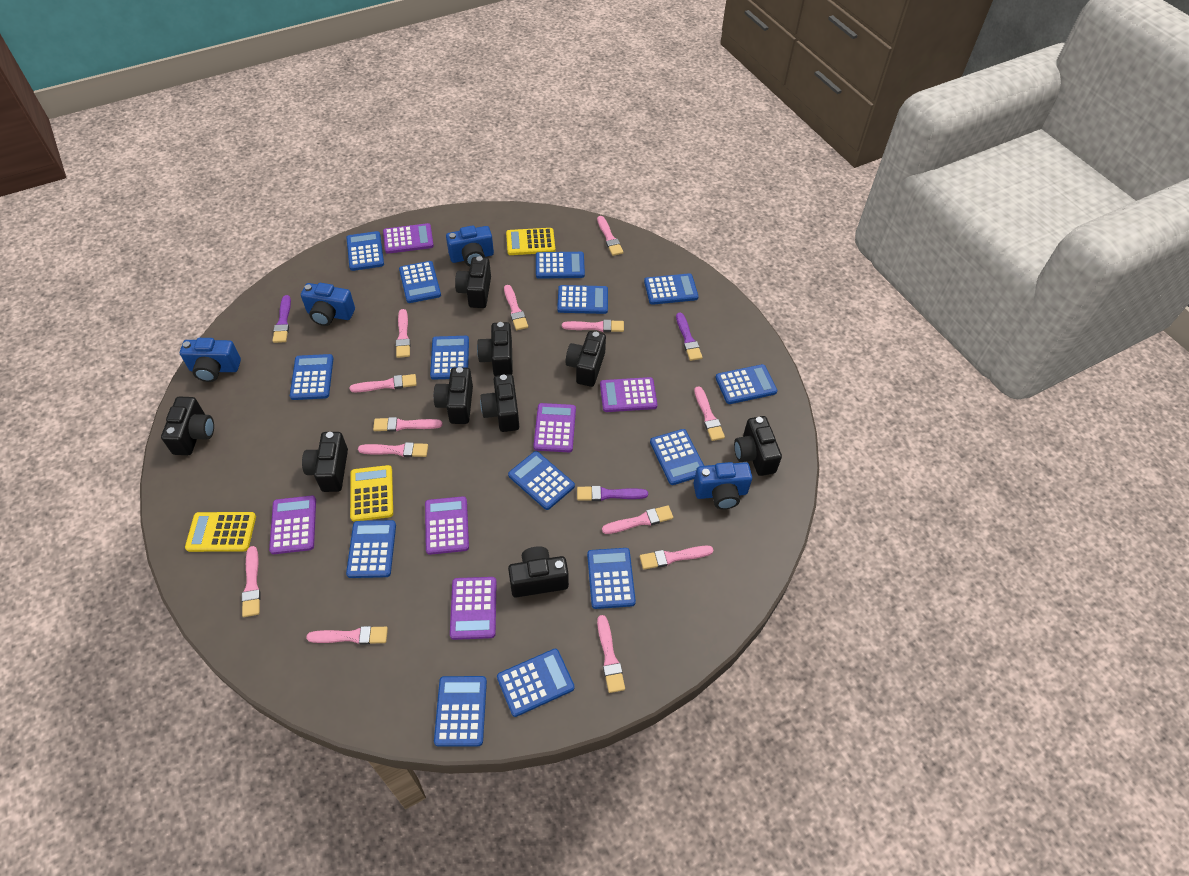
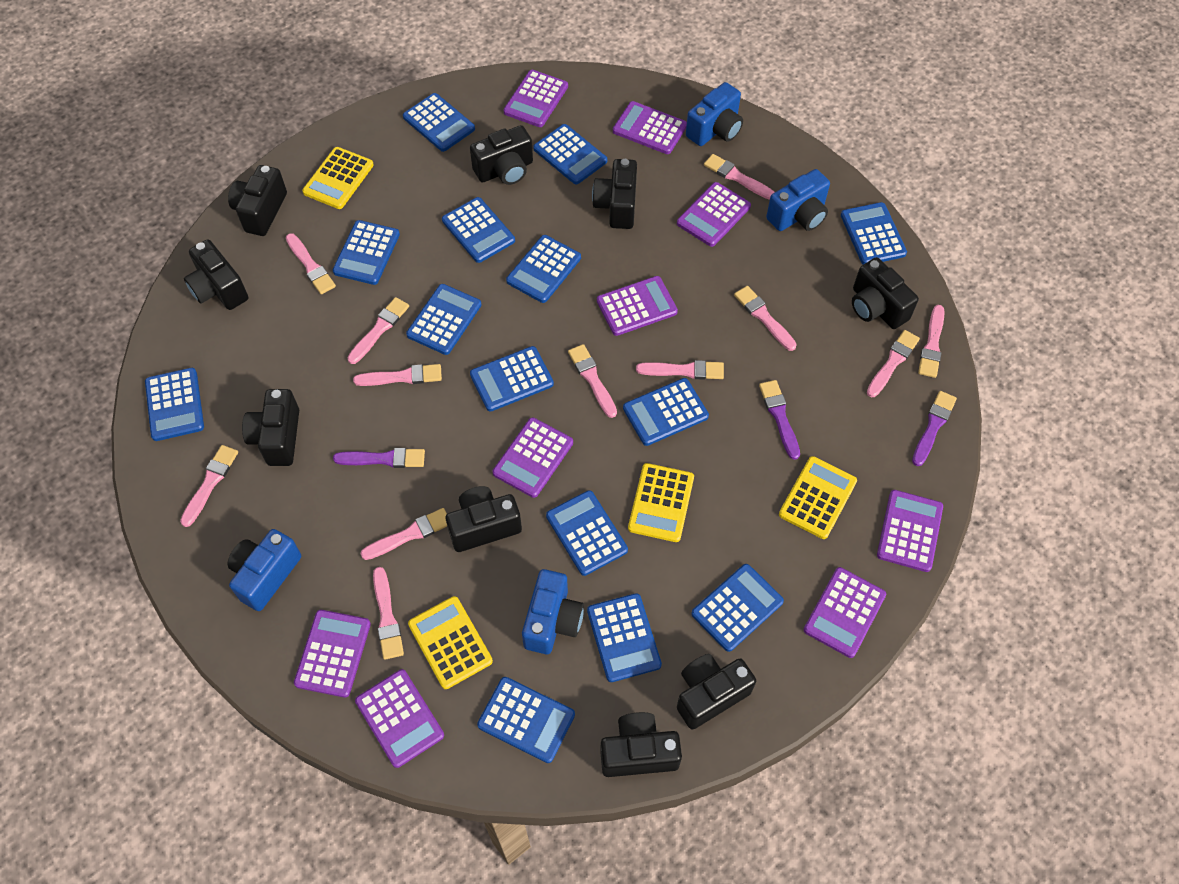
pink brush: 13 -> 12
purple calculator: 6 -> 9
yellow calculator: 3 -> 4

